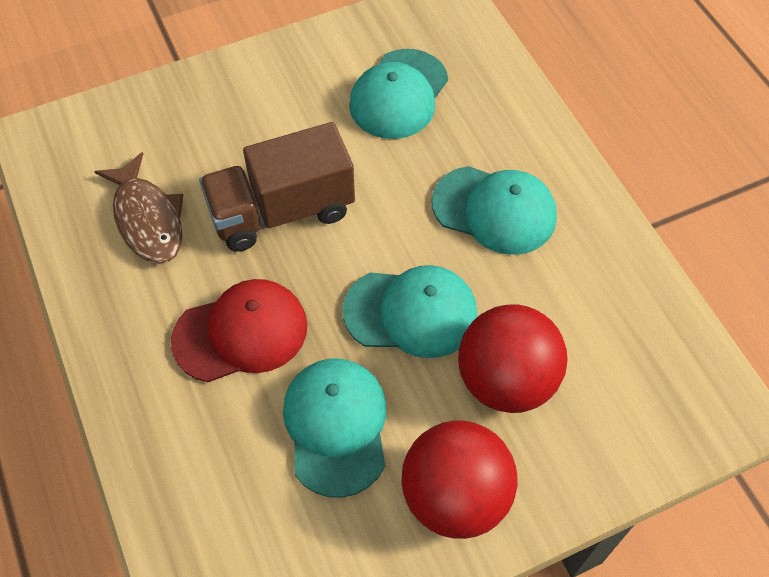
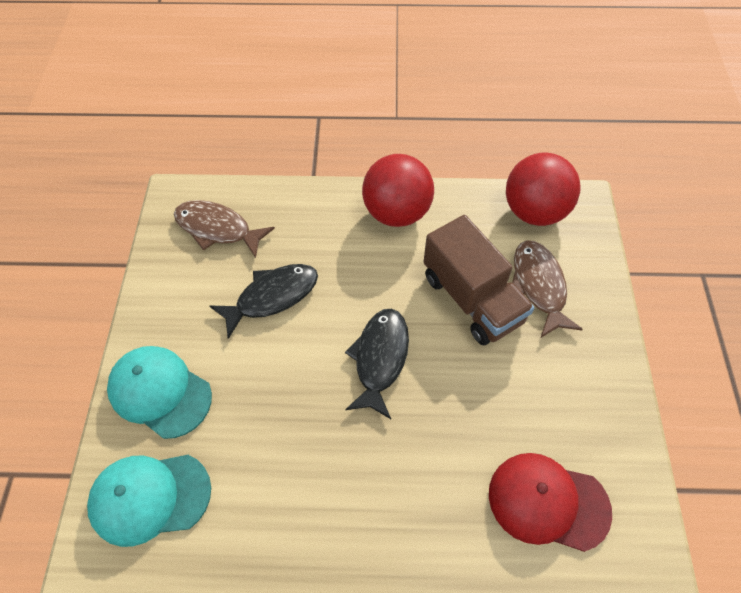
black fish: 0 -> 2
brown fish: 1 -> 2
turquoise cap: 4 -> 2

